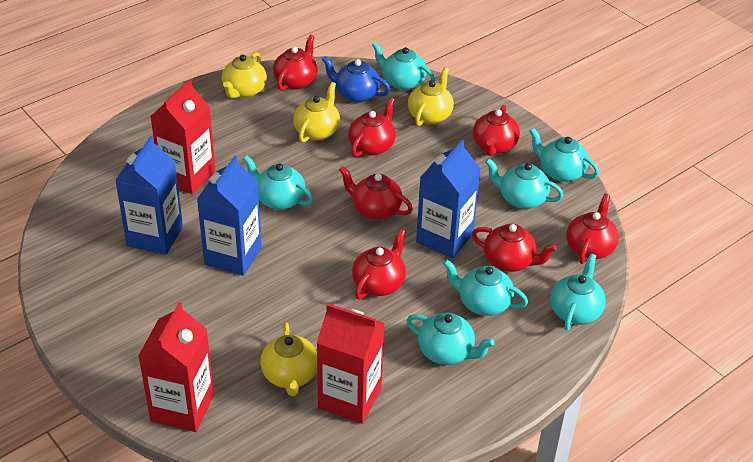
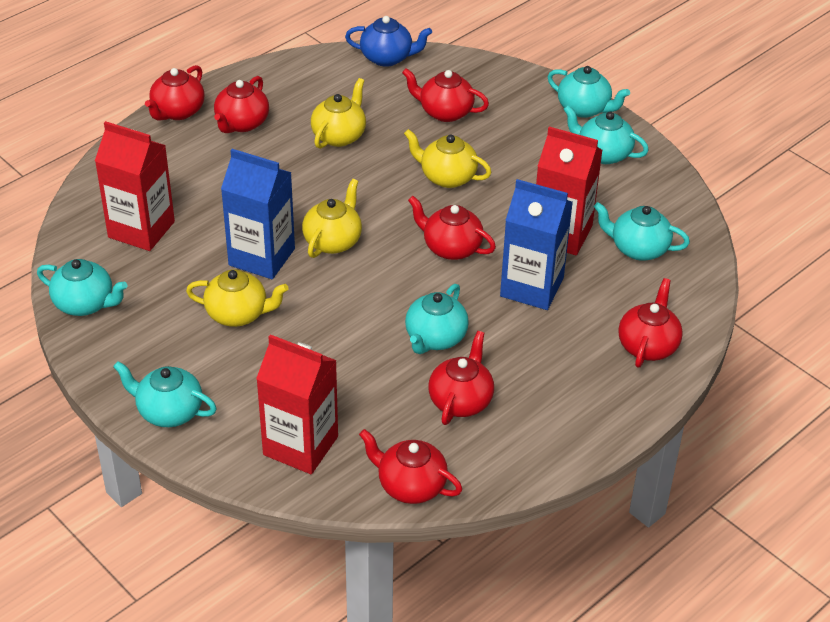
blue carton: 3 -> 2
turquoise teapot: 7 -> 6

